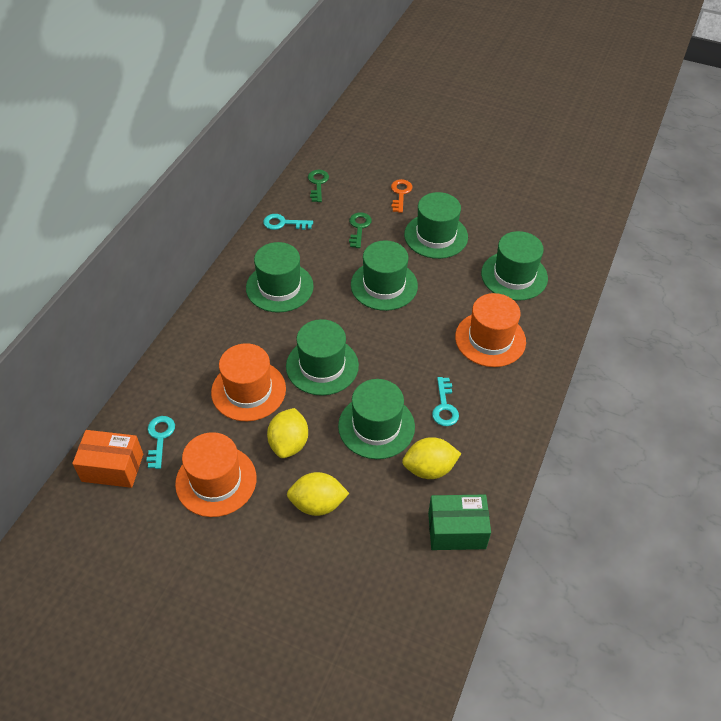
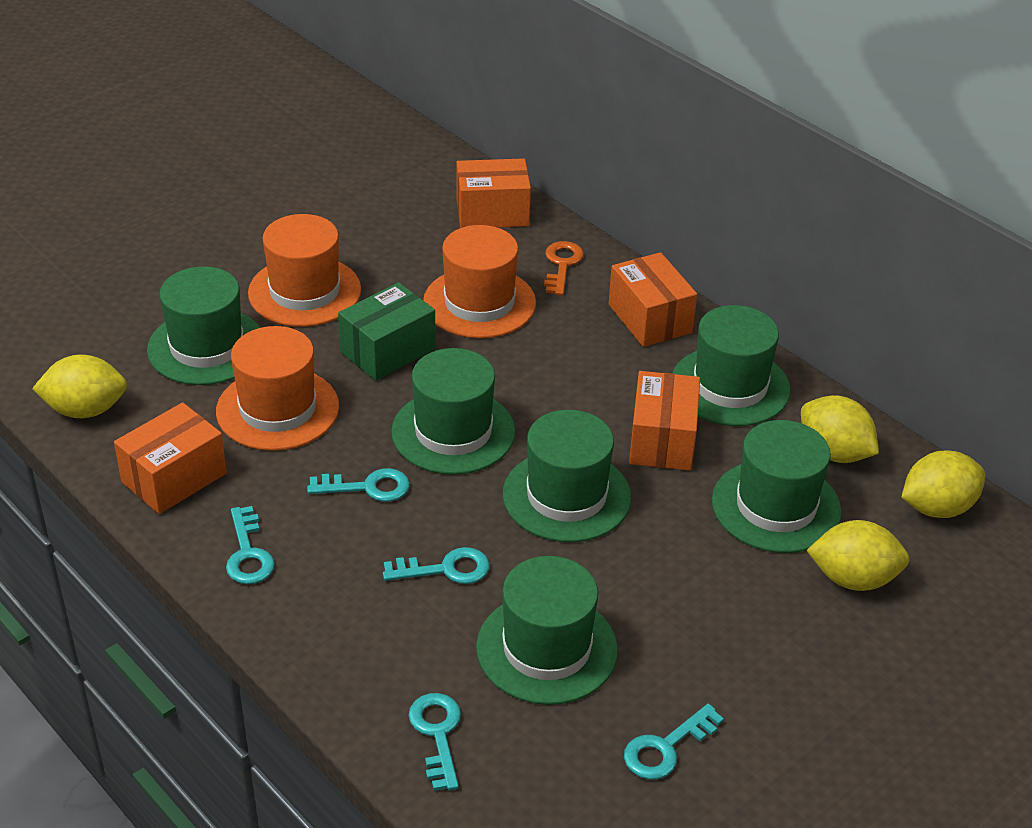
green key: 2 -> 0
orange box: 1 -> 4
turquoise key: 3 -> 5
yellow lemon: 3 -> 4

